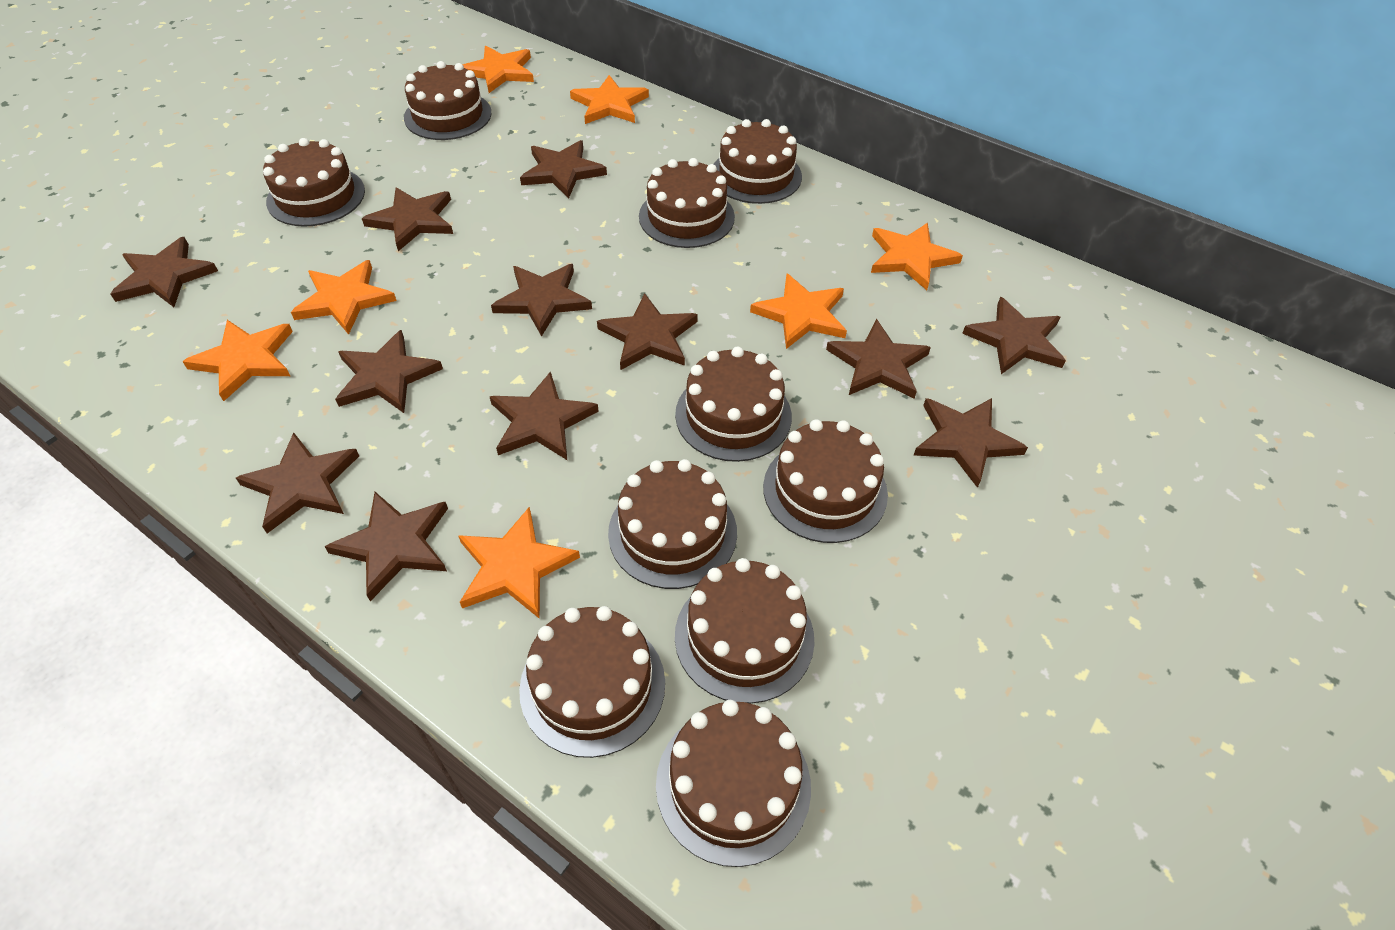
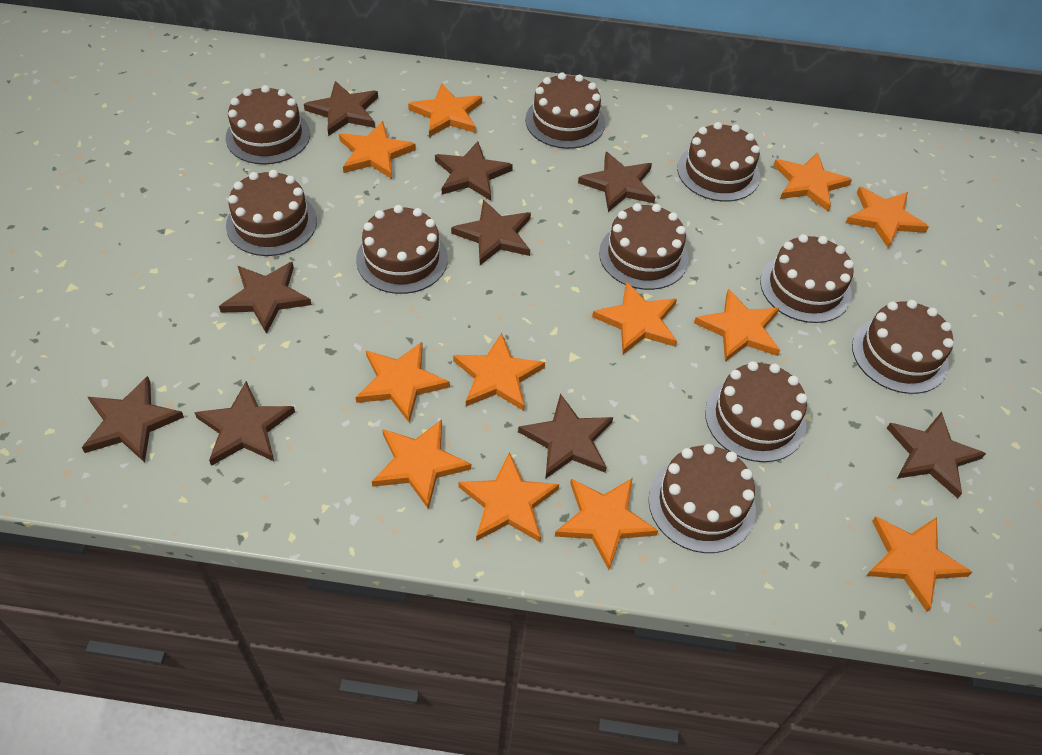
brown star: 12 -> 9
orange star: 7 -> 12

